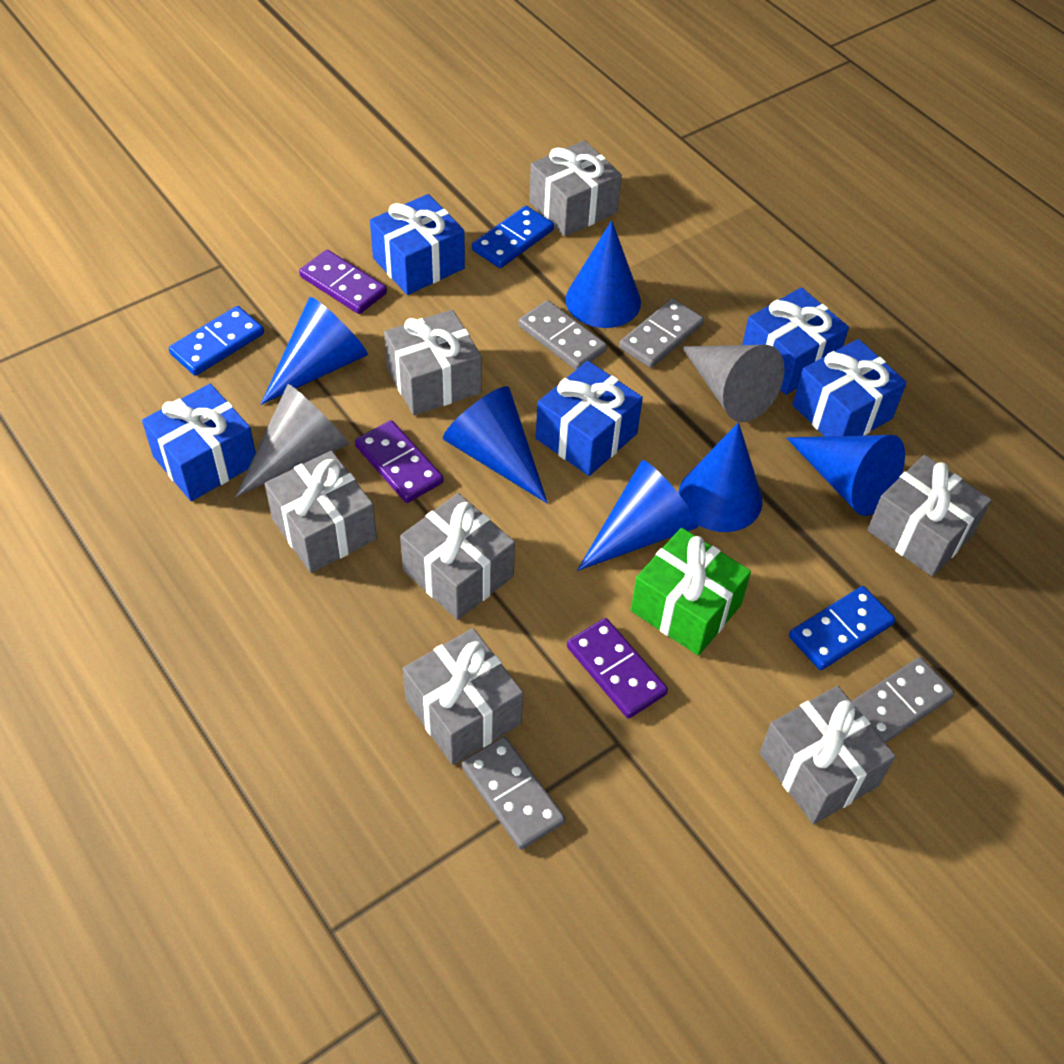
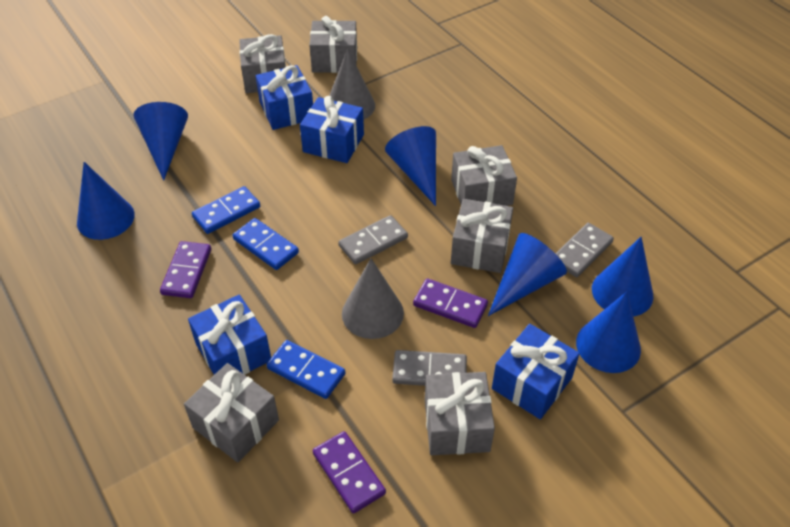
blue gift: 5 -> 4
green gift: 1 -> 0
grey domino: 4 -> 3
grey gift: 7 -> 6

